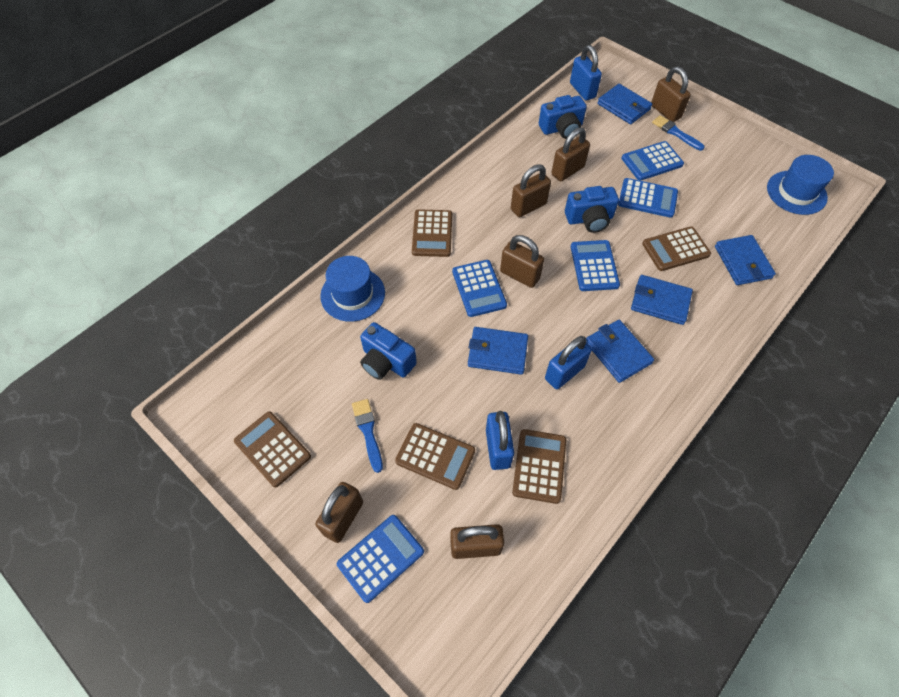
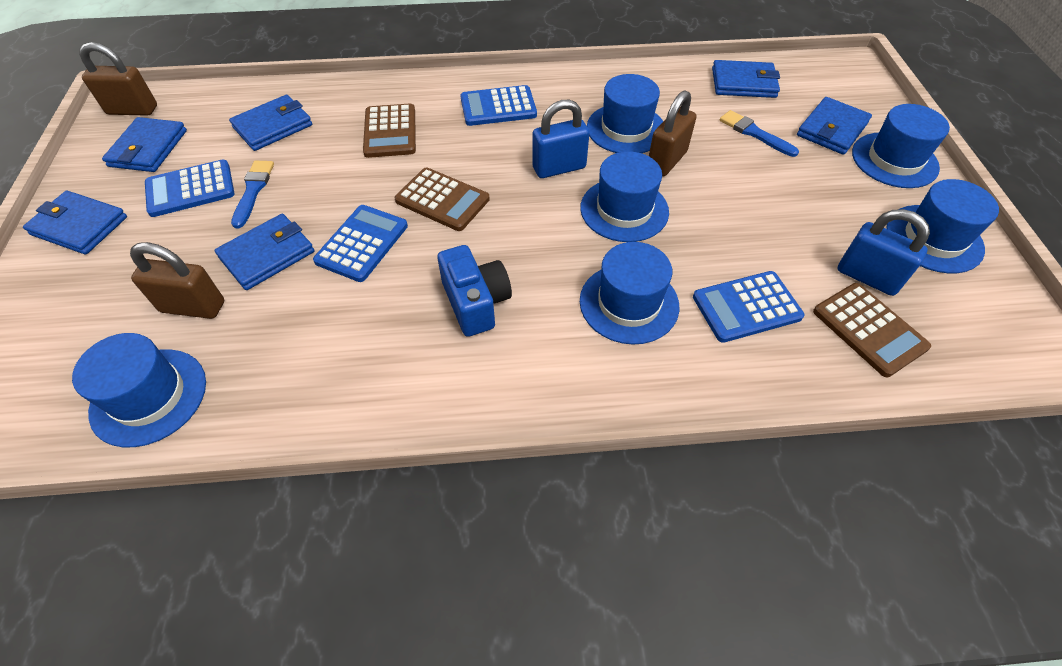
blue calculator: 5 -> 4
blue camera: 3 -> 1
blue hat: 2 -> 6
blue padlock: 3 -> 2
blue wallet: 5 -> 6
brown calculator: 5 -> 3
brown padlock: 6 -> 3

